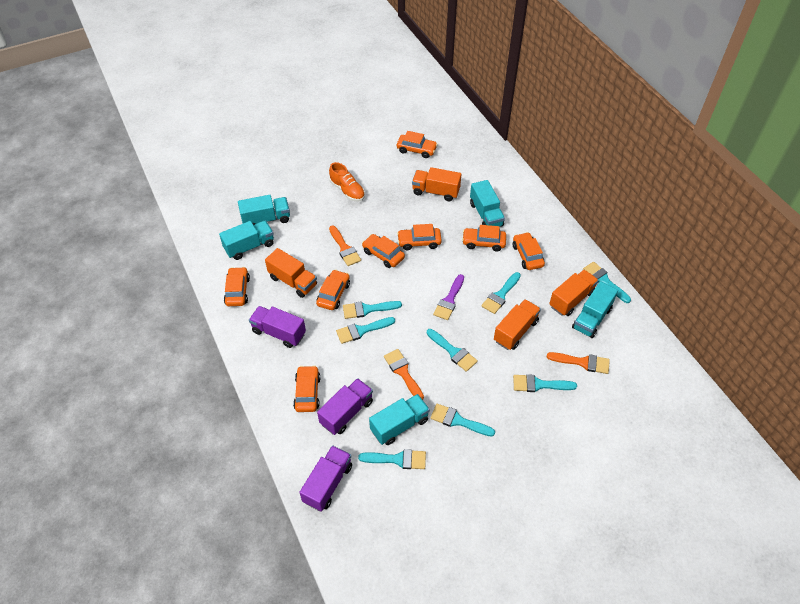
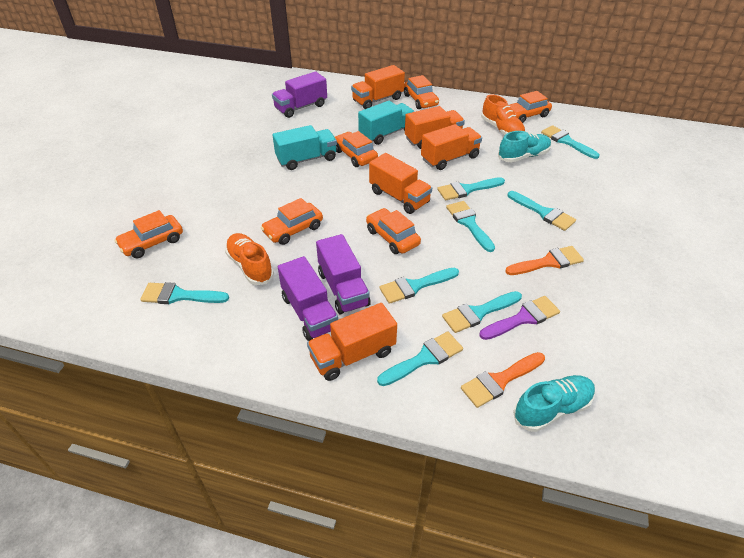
orange brush: 3 -> 2
orange car: 8 -> 6
orange shoe: 1 -> 2
orange truck: 4 -> 5
turquoise shoe: 0 -> 2
turquoise truck: 5 -> 2

